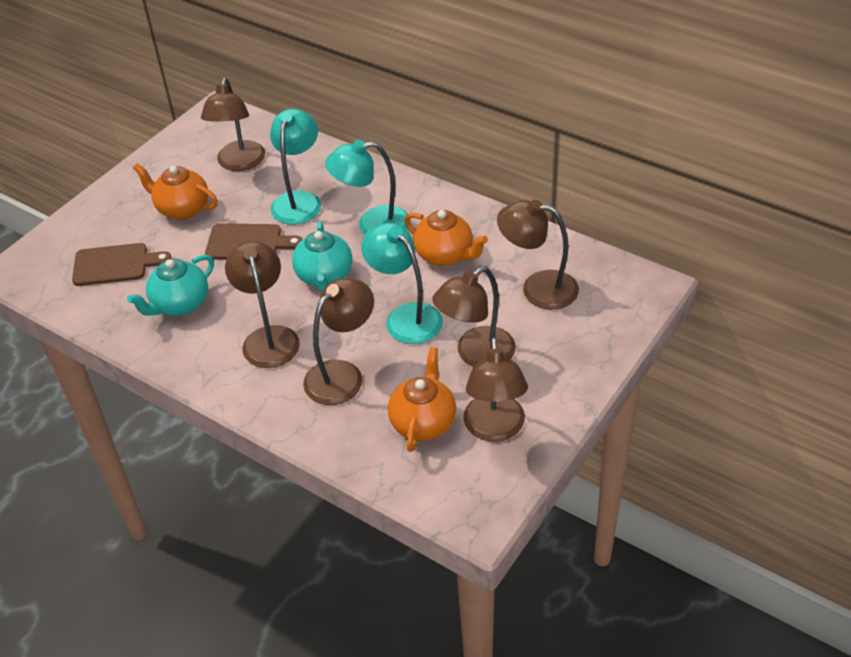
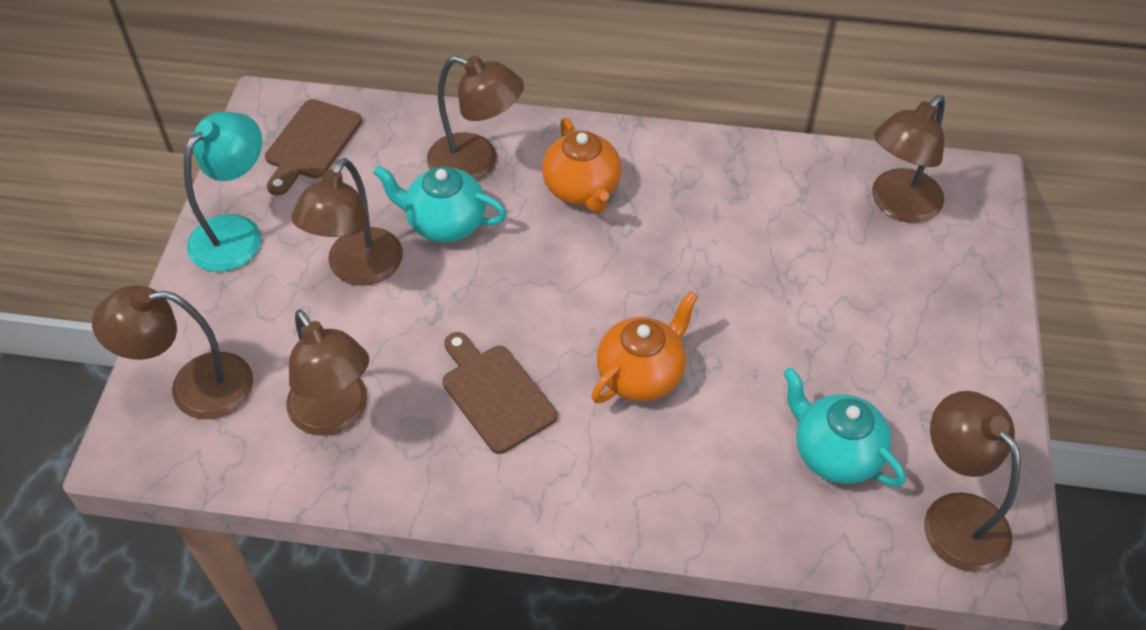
orange teapot: 3 -> 2
turquoise lamp: 3 -> 1

